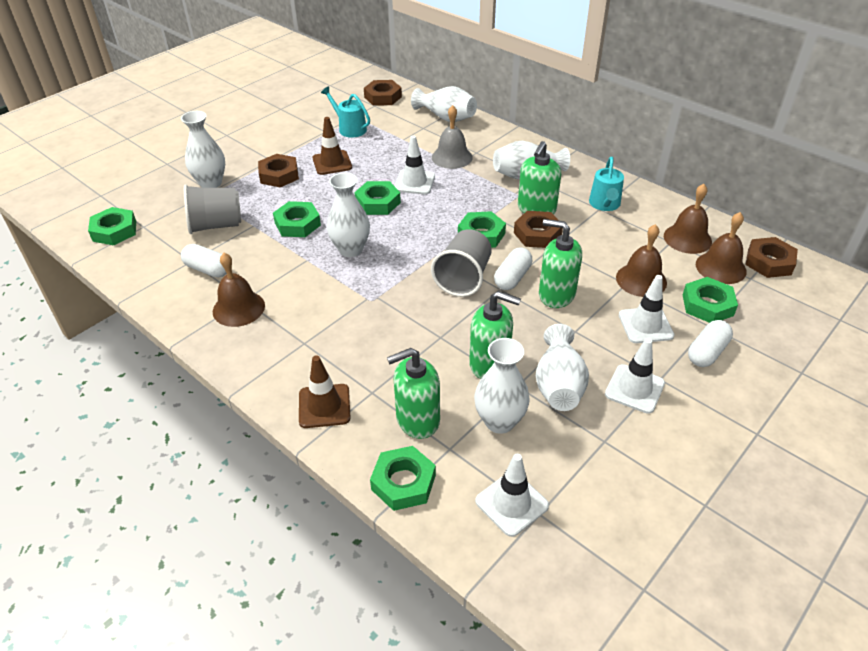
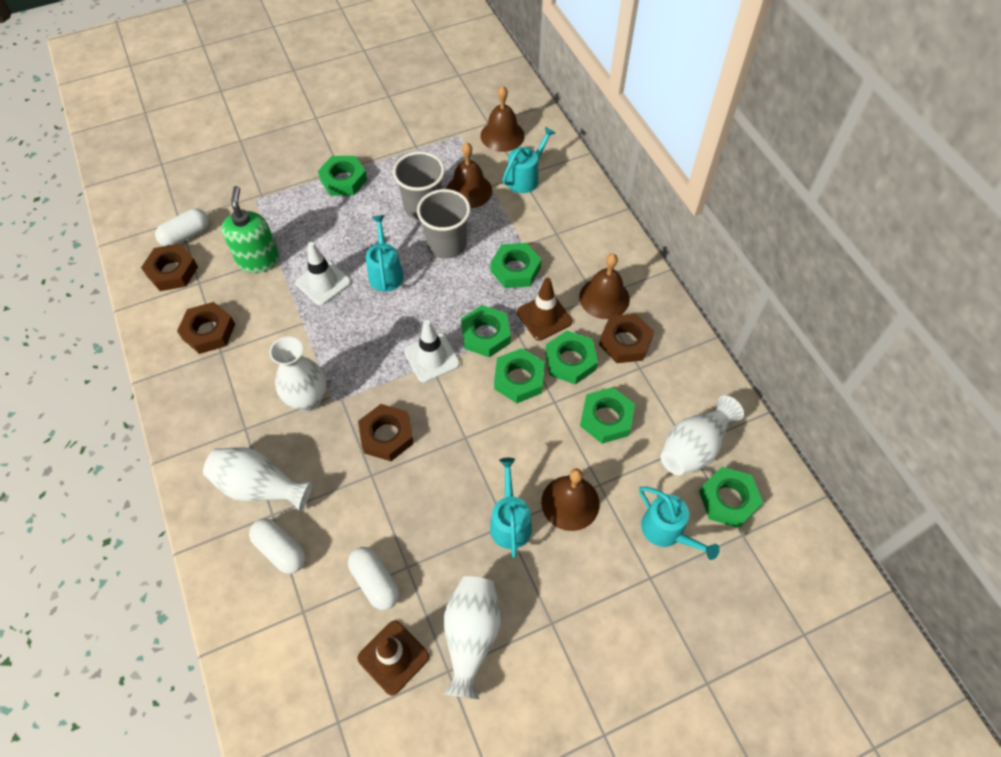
green nut: 6 -> 7
green soap dispenser: 4 -> 1
grey bell: 1 -> 0
turquoise watering can: 2 -> 4
white traffic cone: 4 -> 2
white vase: 6 -> 4

